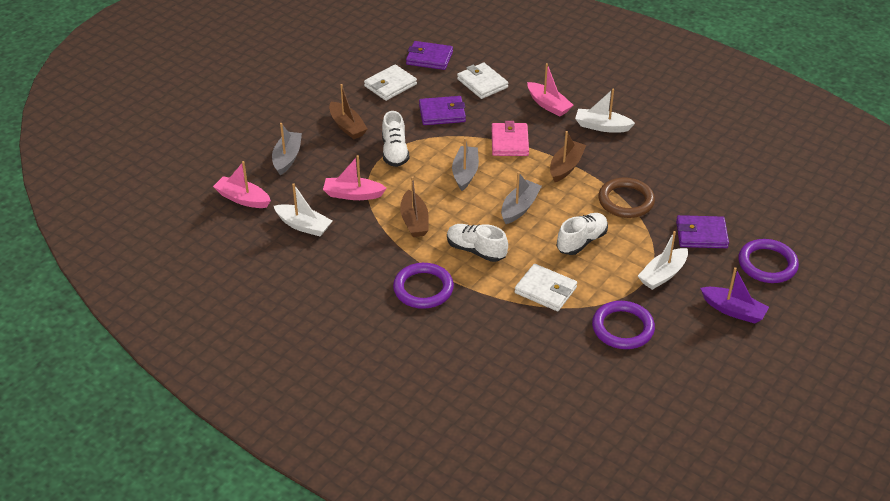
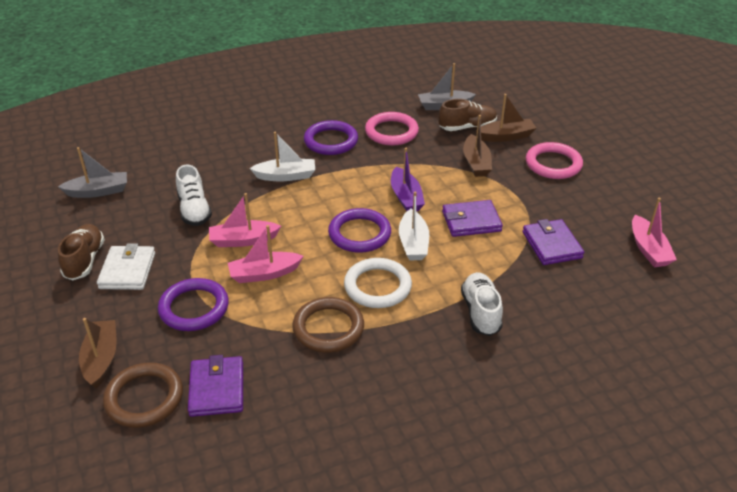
brown ring: 1 -> 2
brown shoe: 0 -> 2
grey boat: 3 -> 2
pink ring: 0 -> 2
pink wallet: 1 -> 0
white boat: 3 -> 2
white ring: 0 -> 1
white shoe: 3 -> 2
white wallet: 3 -> 1

